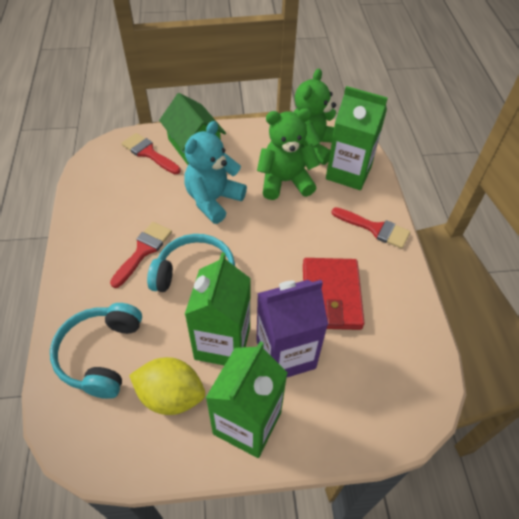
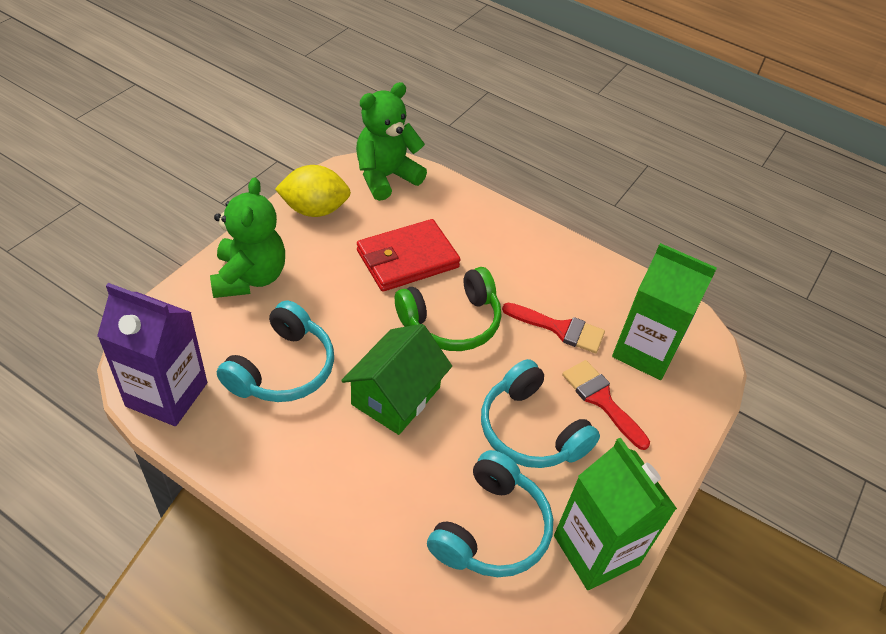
green carton: 3 -> 2
green headphones: 0 -> 1
red brush: 3 -> 2
turquoise headphones: 2 -> 3
turquoise teddy bear: 1 -> 0

